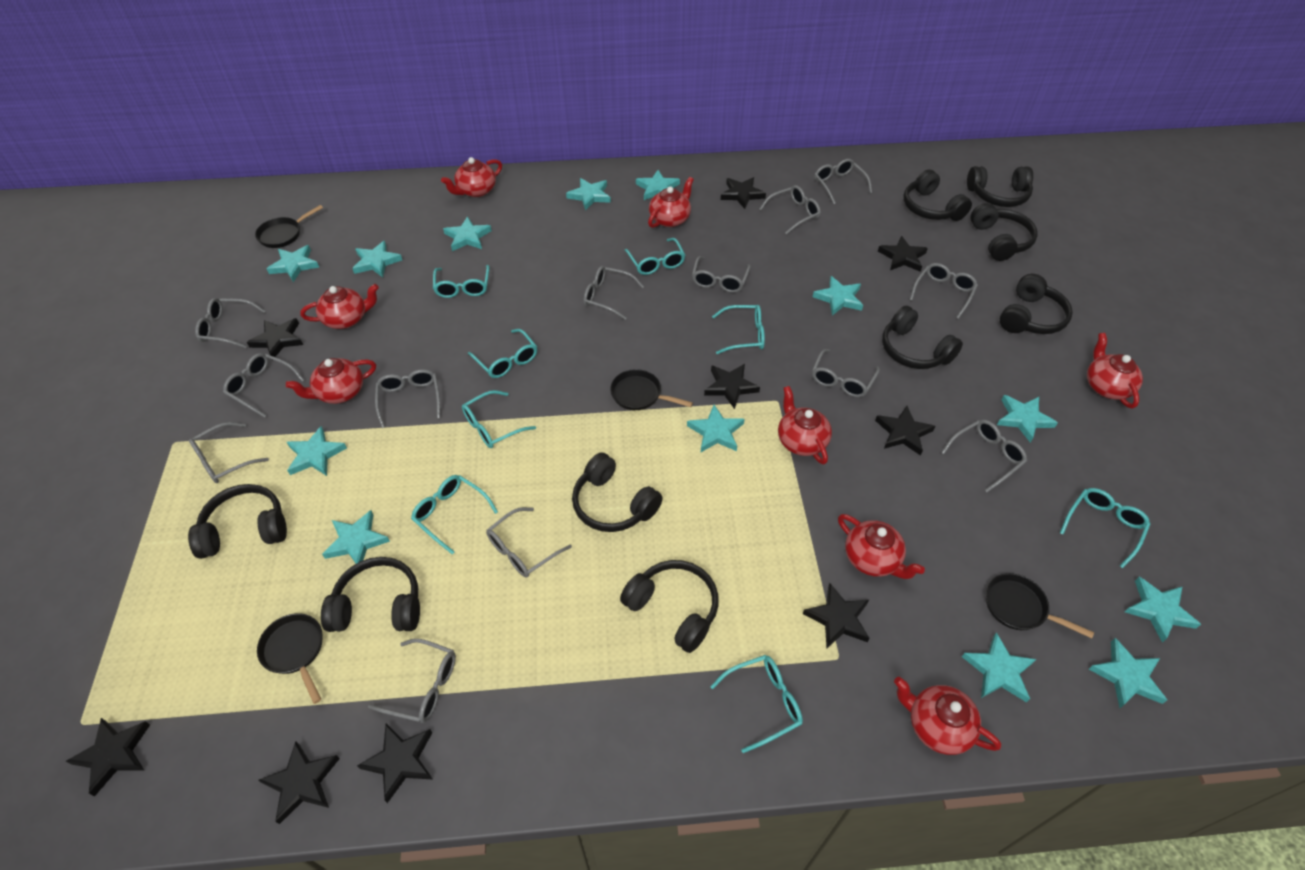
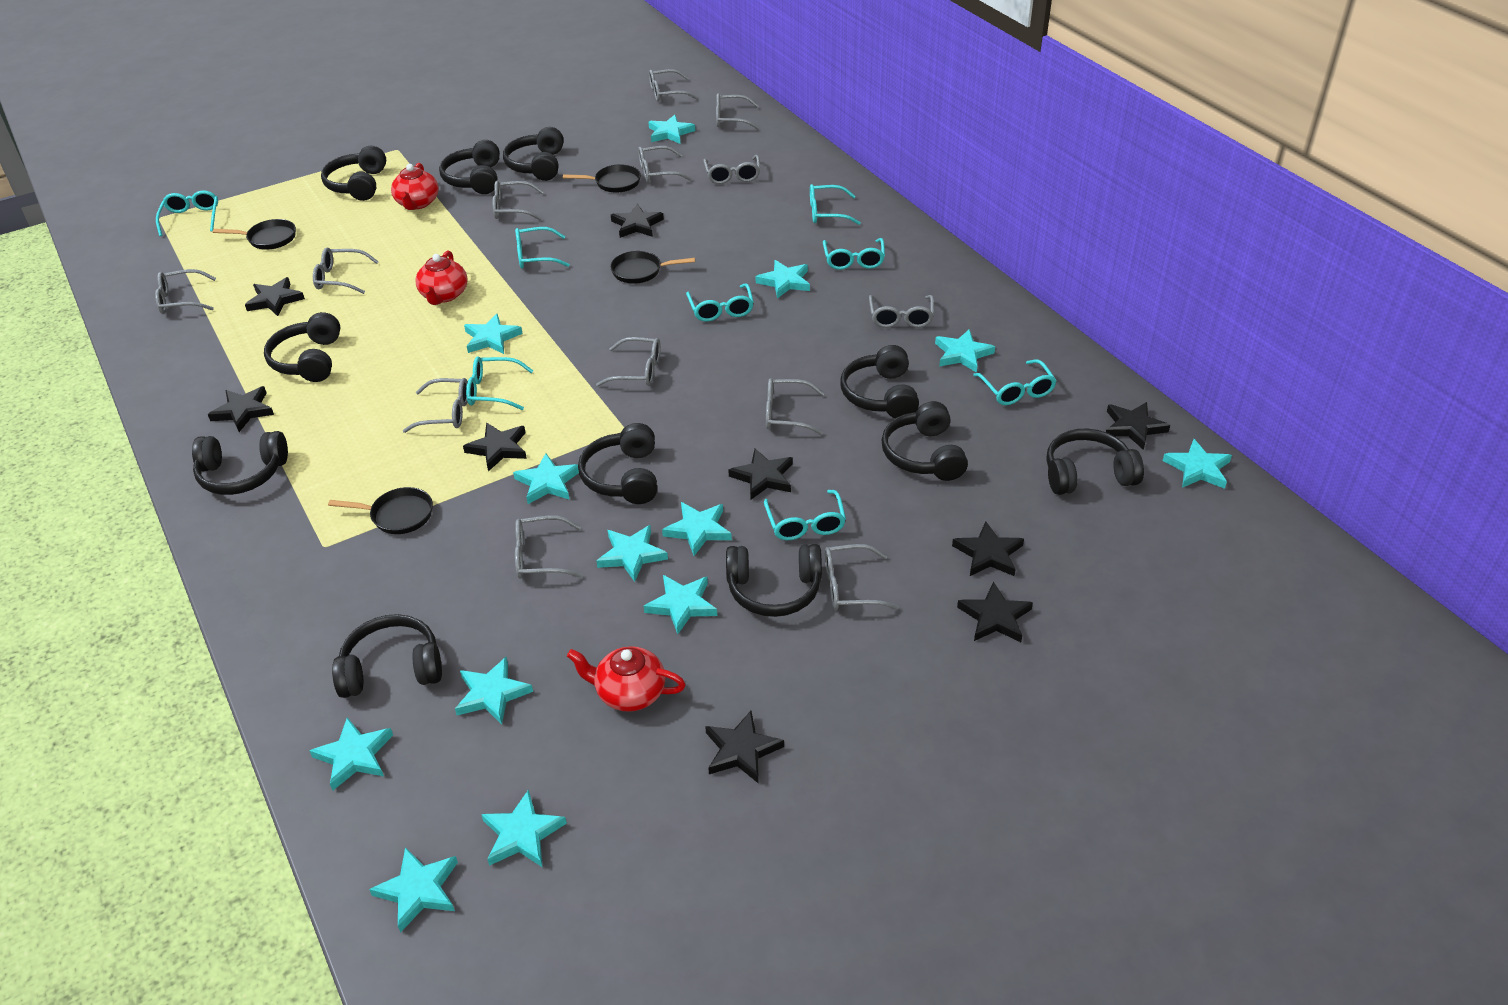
black headphones: 9 -> 11
red teapot: 8 -> 3

